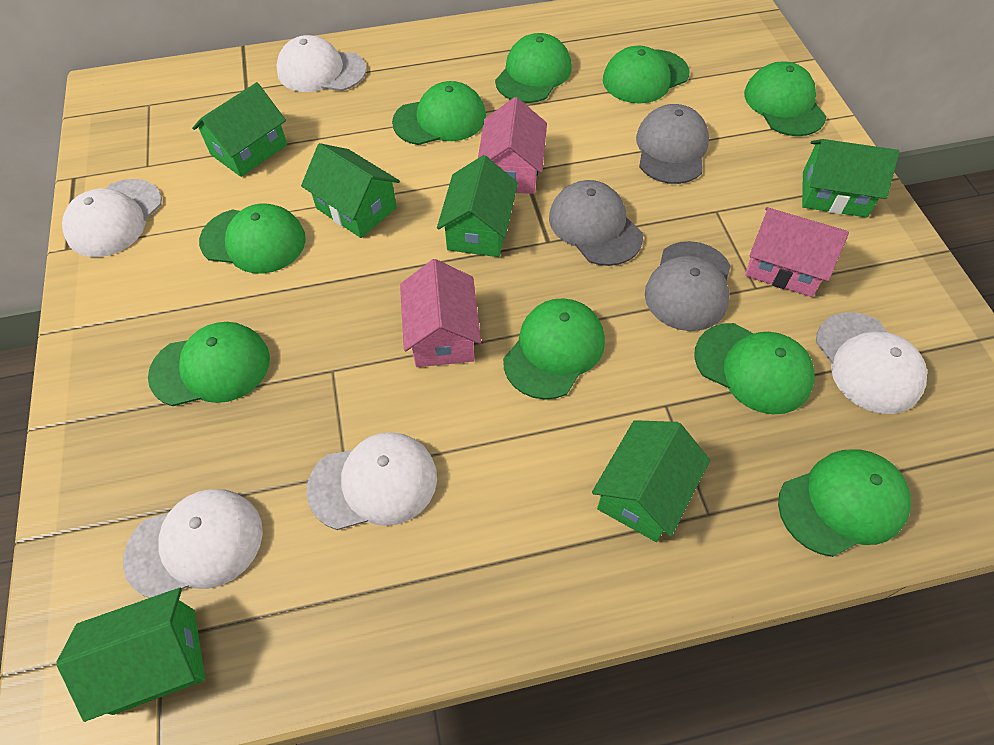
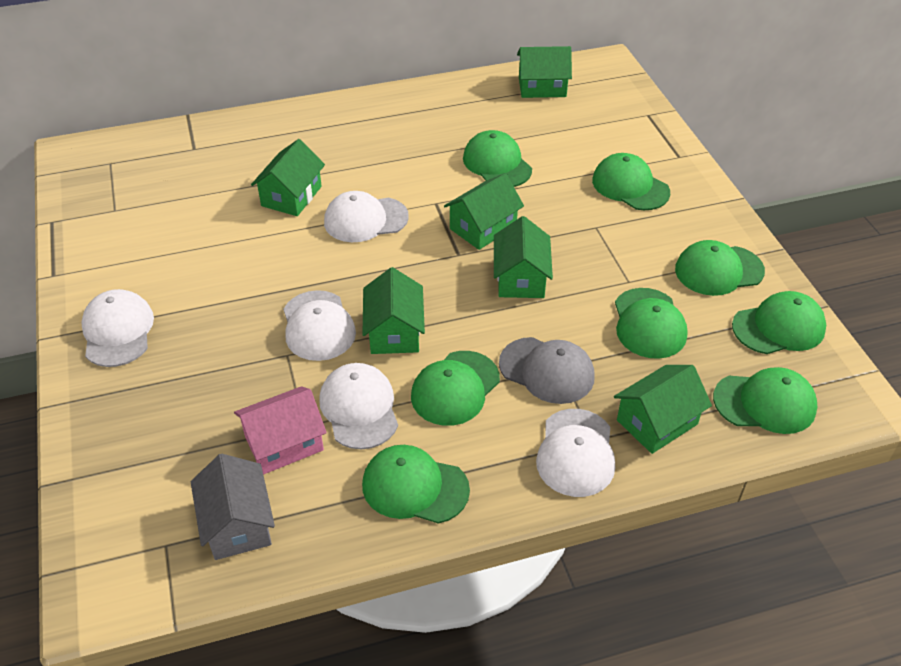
green cap: 9 -> 8
grey cap: 3 -> 1
grey house: 0 -> 1
pink house: 3 -> 1

